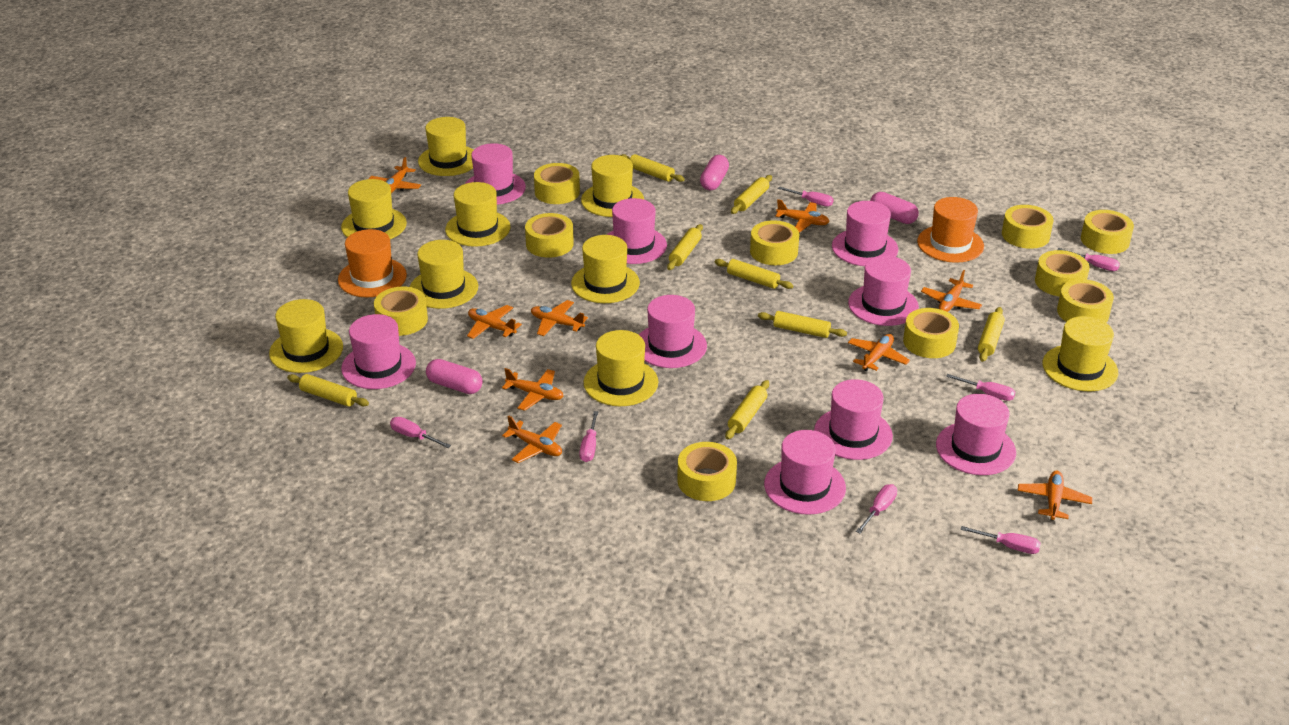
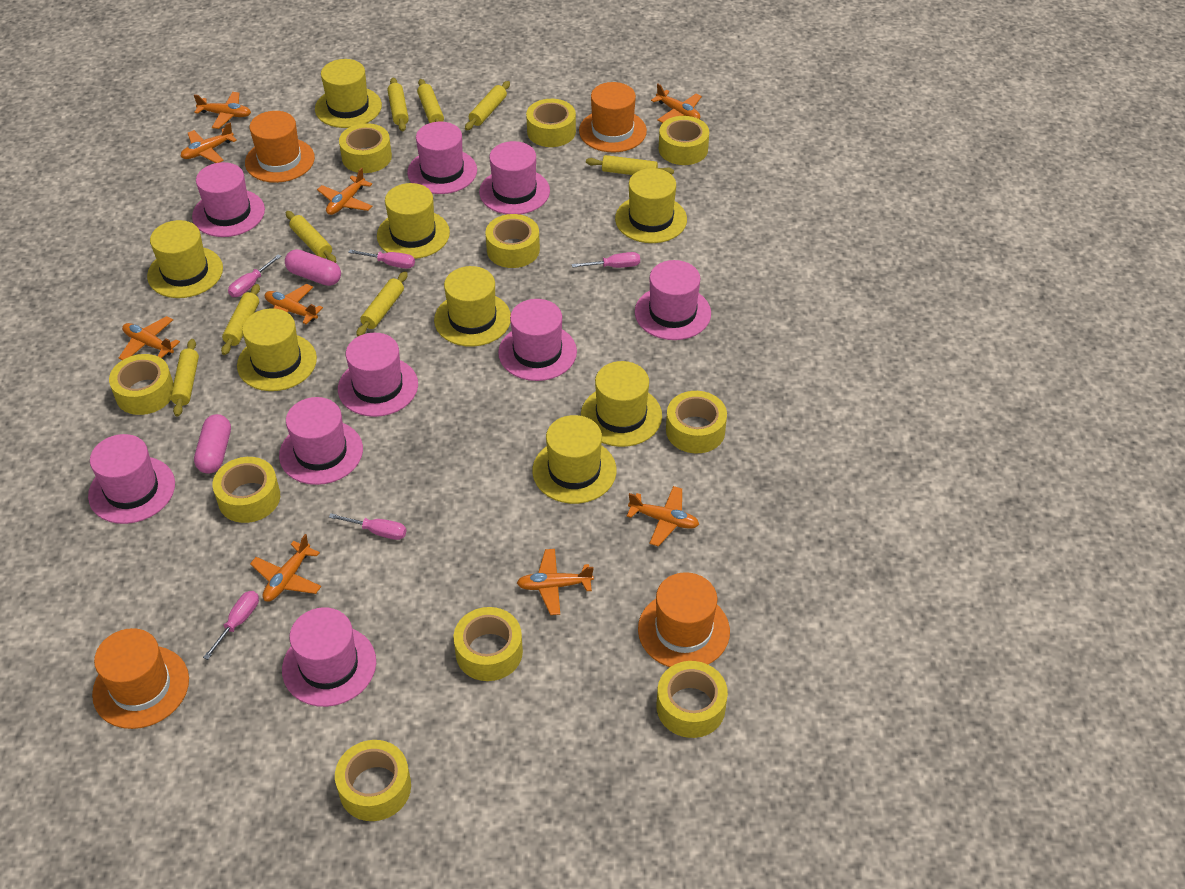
orange hat: 2 -> 4
pink capsule: 3 -> 2
pink screwdriver: 7 -> 5
yellow hat: 9 -> 8

